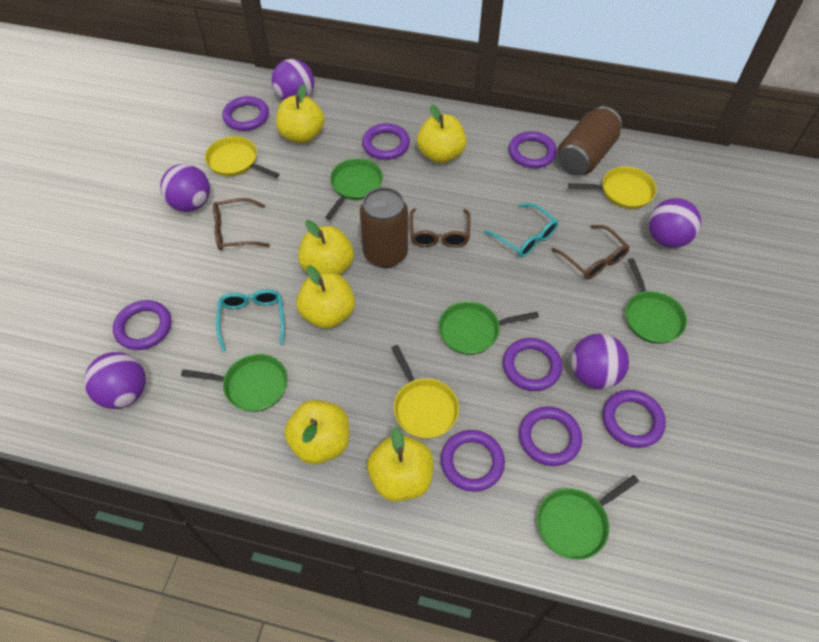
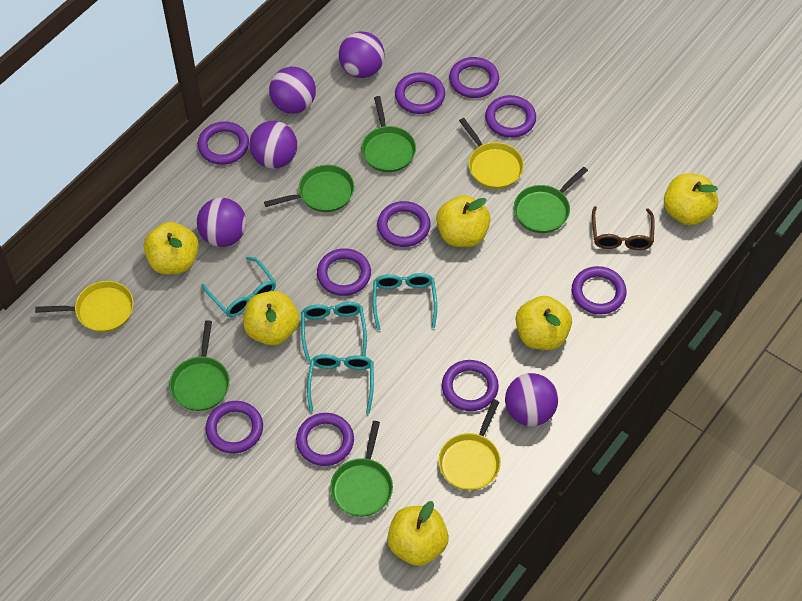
brown can: 2 -> 0
brown glasses: 3 -> 1
purple ring: 8 -> 10
turquoise glasses: 2 -> 4

